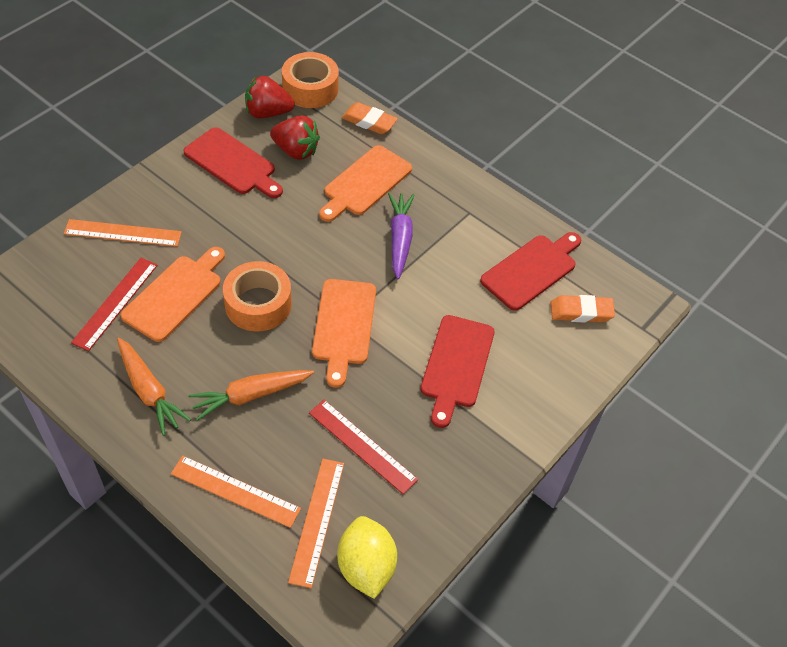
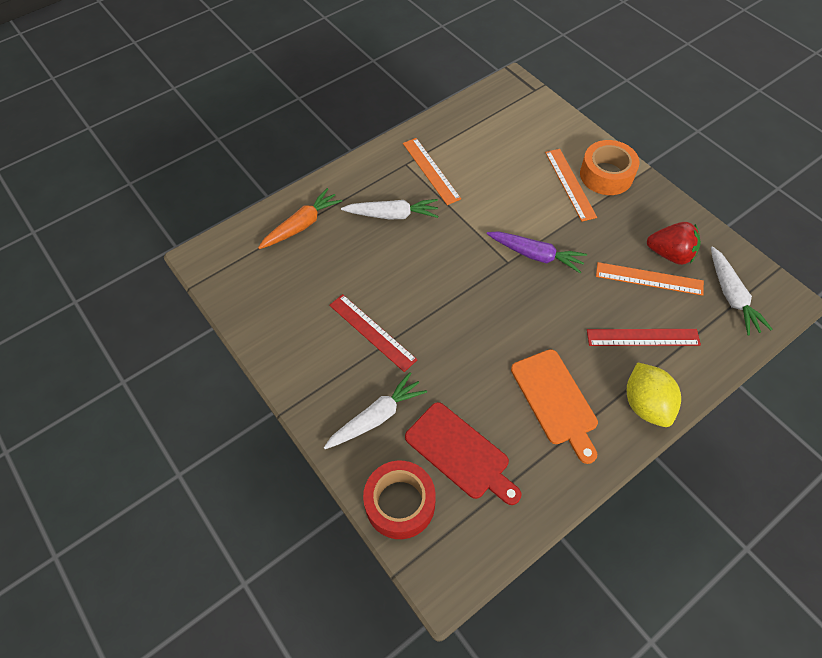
orange carrot: 2 -> 1
orange cutting board: 3 -> 1
orange eraser: 2 -> 0
orange tape: 2 -> 1
red cutting board: 3 -> 1
red strawberry: 2 -> 1
red tape: 0 -> 1
white carrot: 0 -> 3

